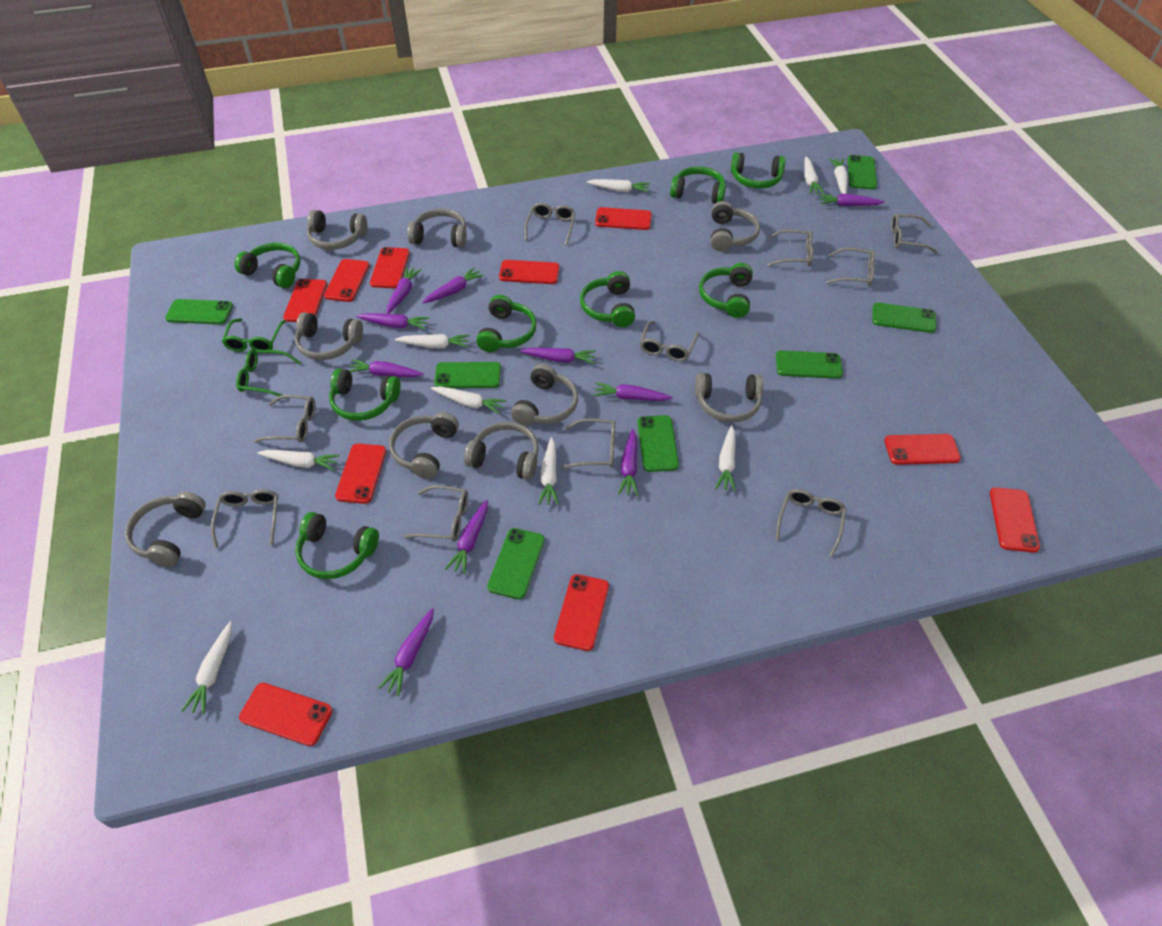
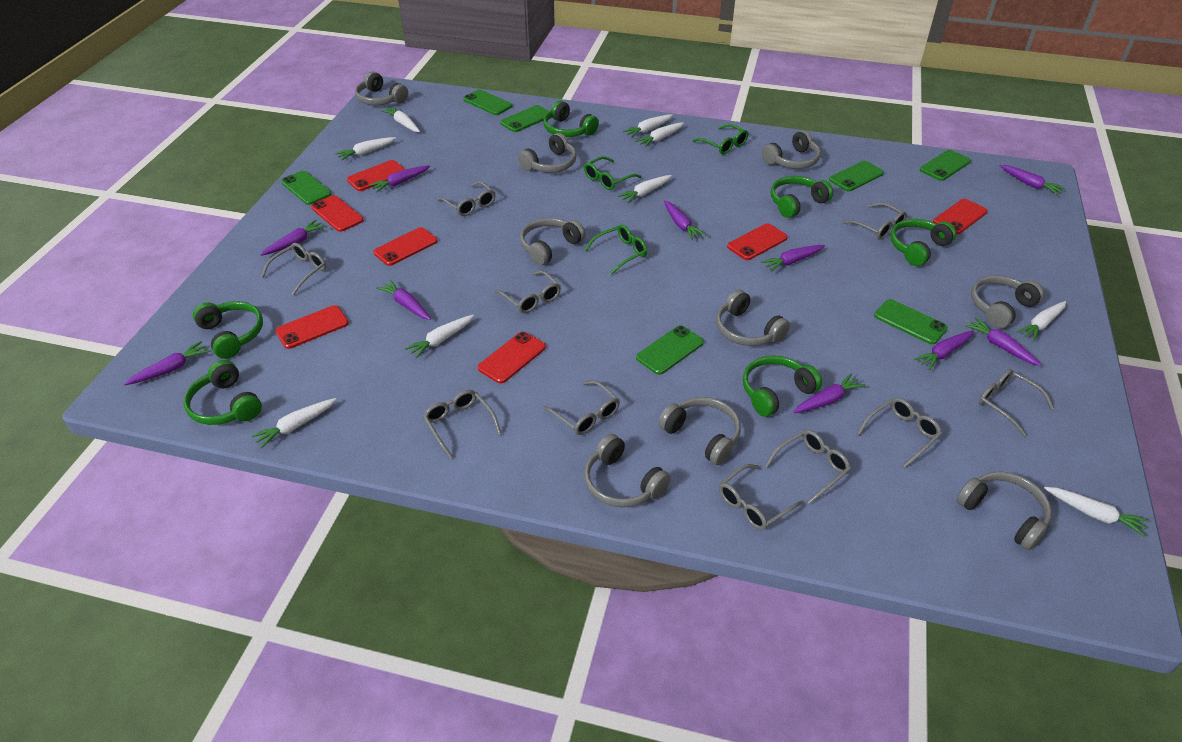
green glasses: 2 -> 3
green headphones: 8 -> 6
red phone: 10 -> 7

